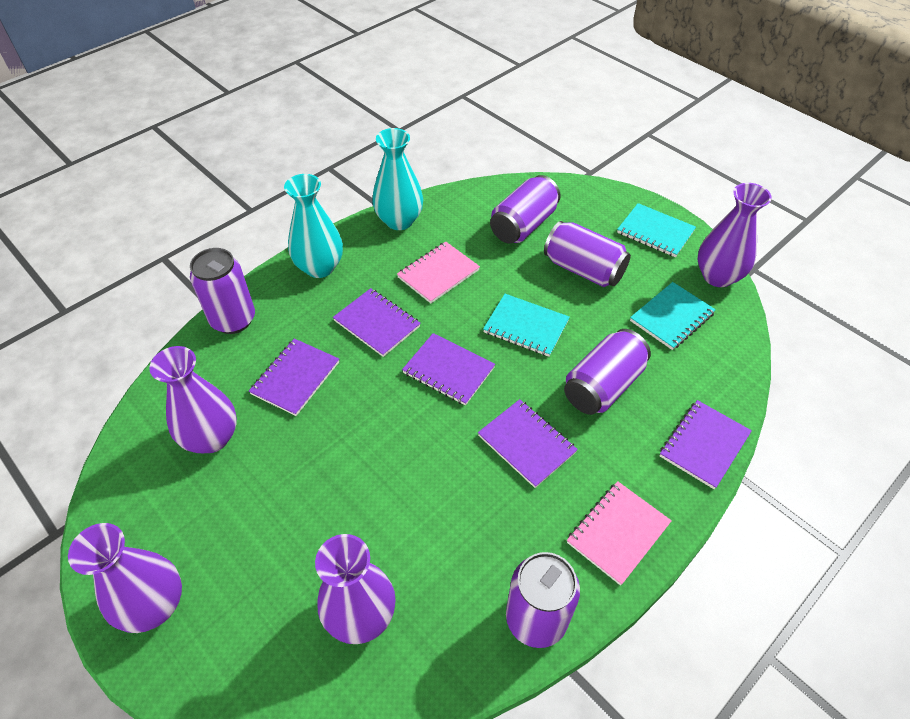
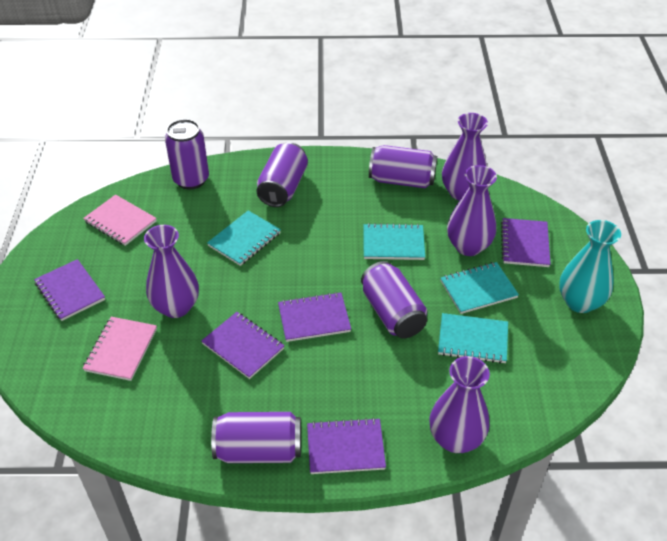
turquoise notebook: 3 -> 4
turquoise vase: 2 -> 1

